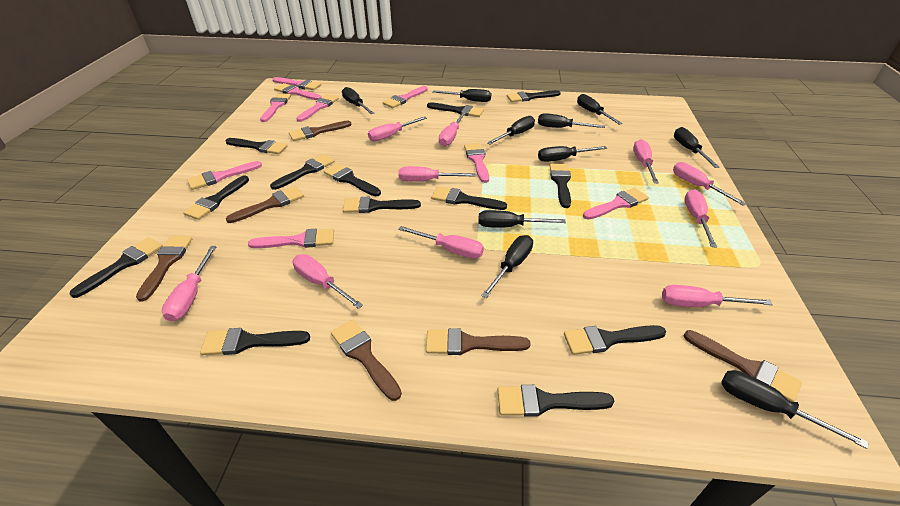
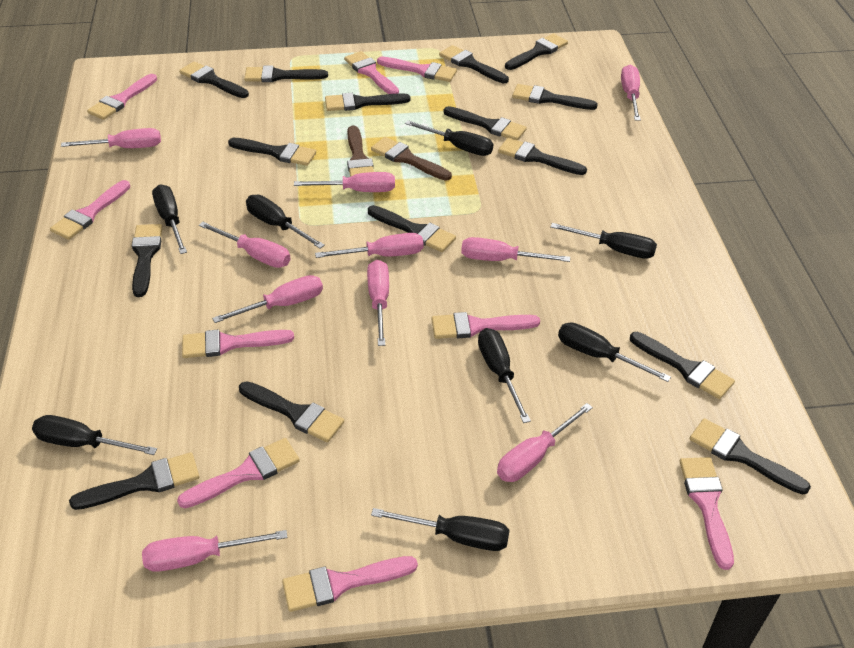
black brush: 13 -> 15
black screwdriver: 10 -> 8
brown brush: 6 -> 2

